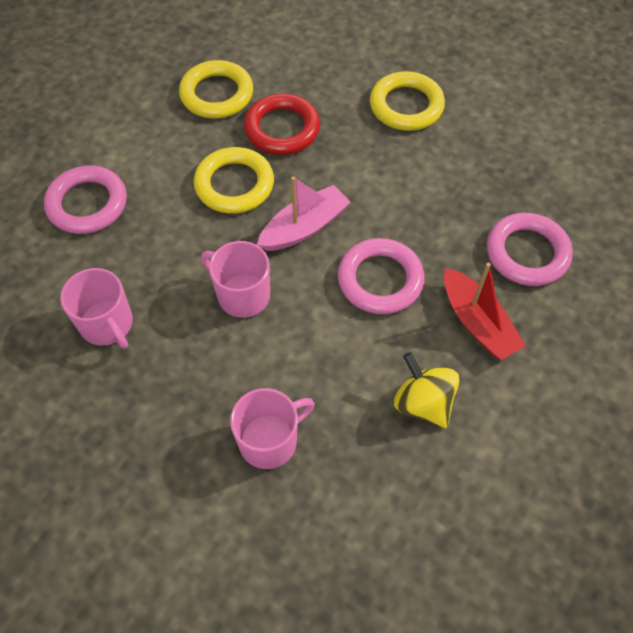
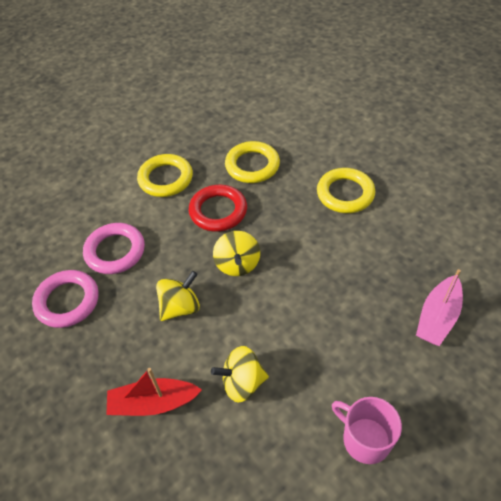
pink mug: 3 -> 1
pink ring: 3 -> 2
yellow spinning top: 1 -> 3

